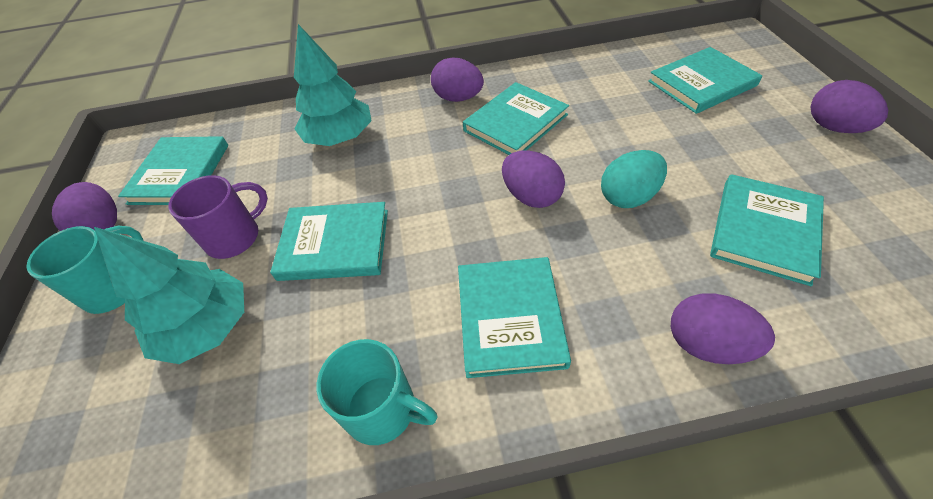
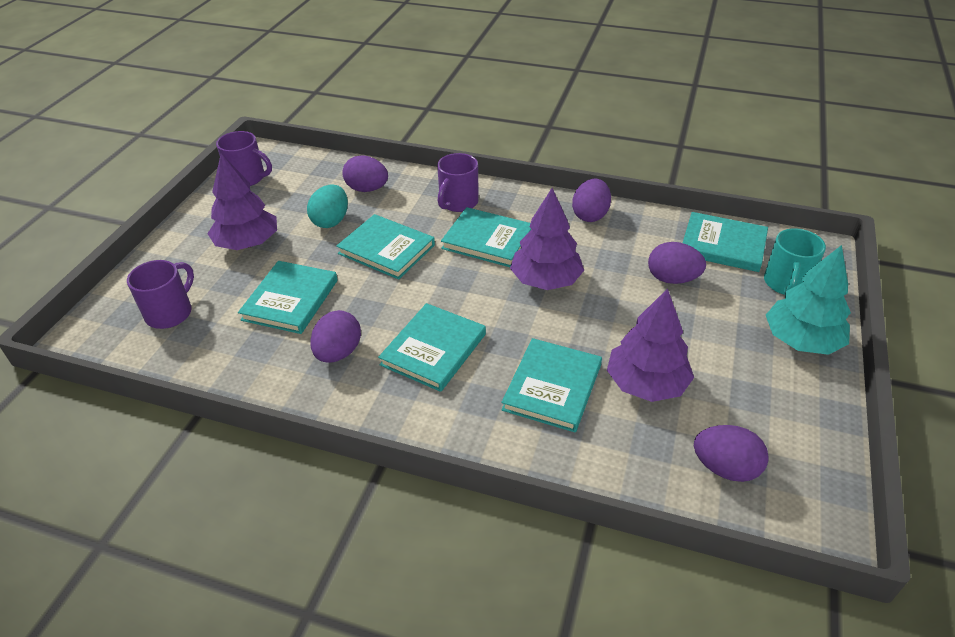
purple mug: 1 -> 3
purple tree: 0 -> 3
turquoise mug: 2 -> 1
turquoise tree: 2 -> 1

